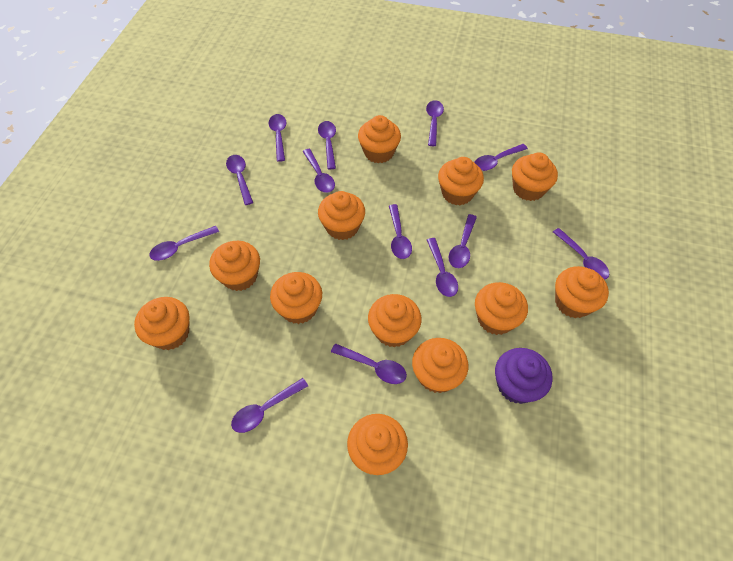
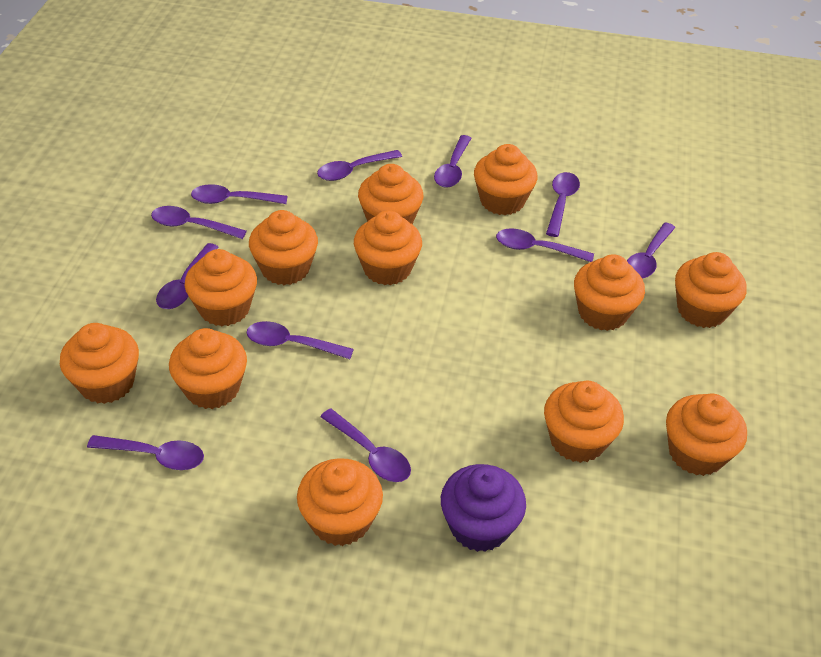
purple spoon: 13 -> 11

